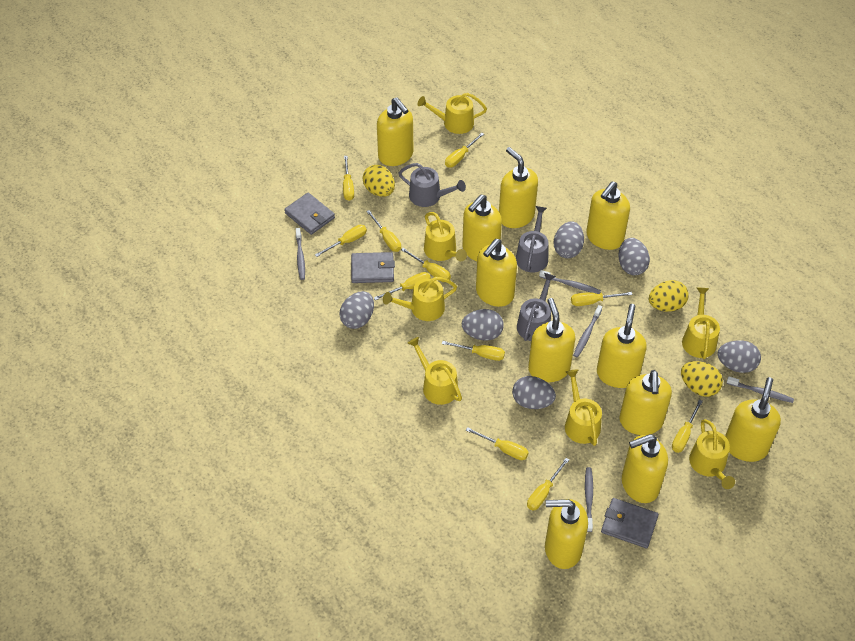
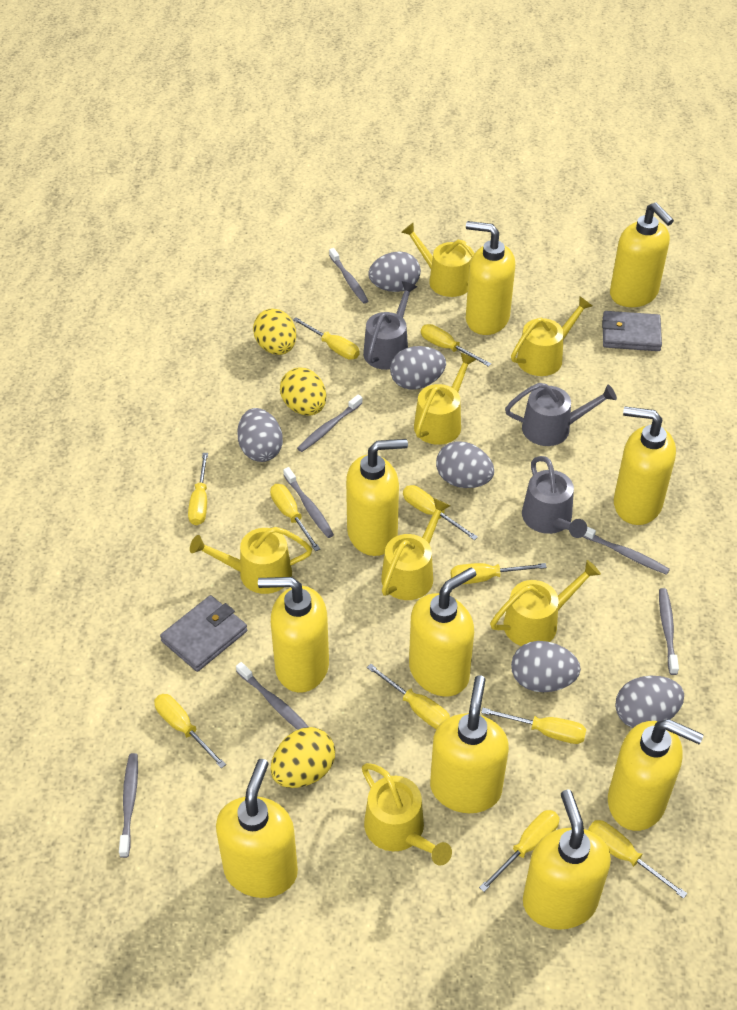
grey toothbrush: 5 -> 7
grey wallet: 3 -> 2
yellow soap dispenser: 11 -> 10

